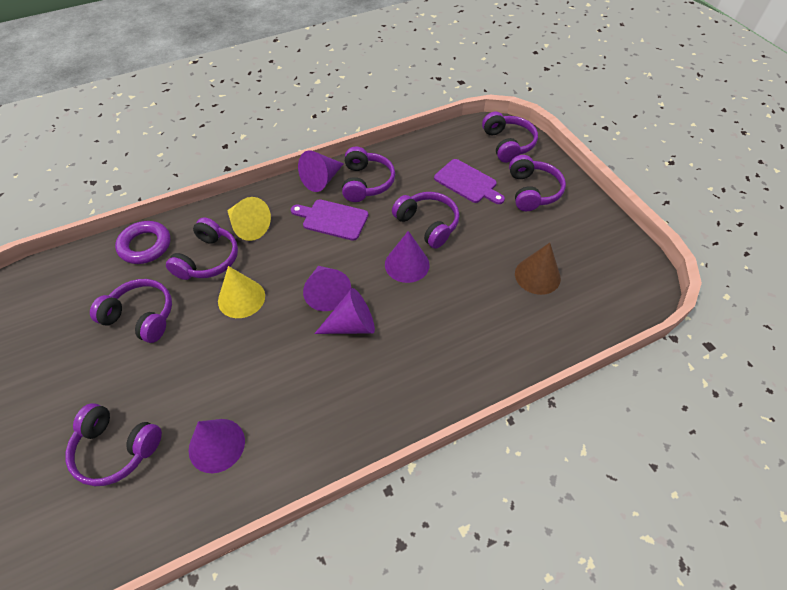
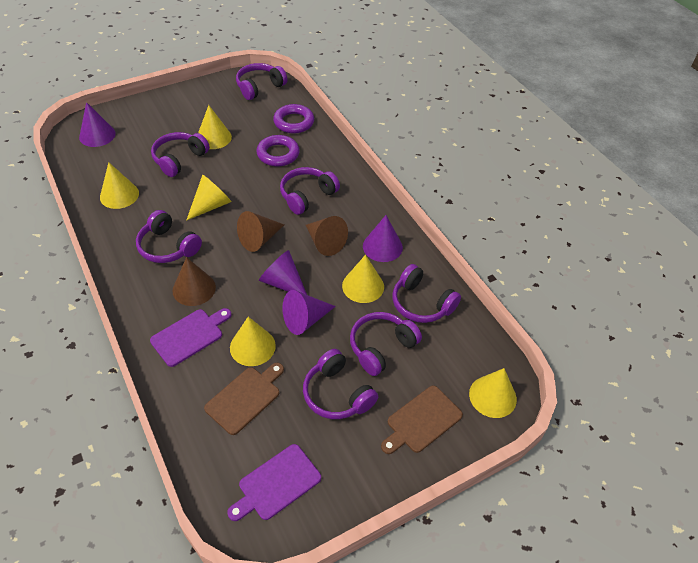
brown cone: 1 -> 3
brown cutting board: 0 -> 2
purple cone: 5 -> 4
purple ring: 1 -> 2
yellow cone: 2 -> 6

